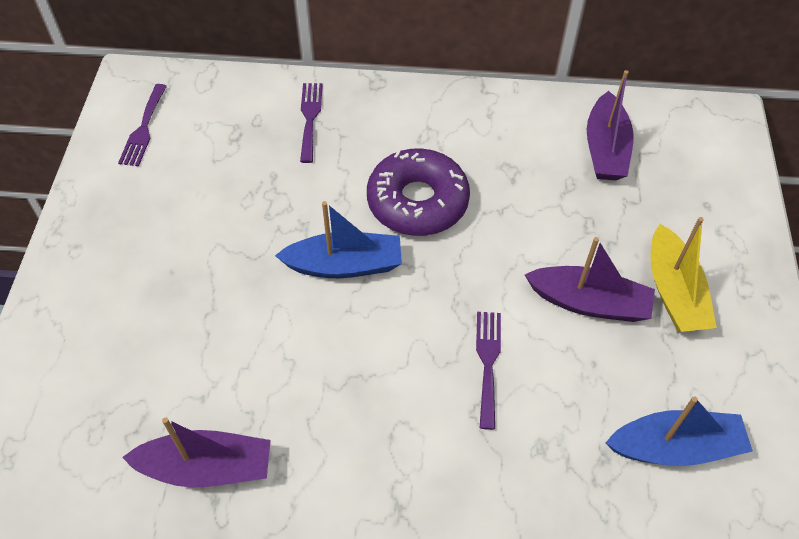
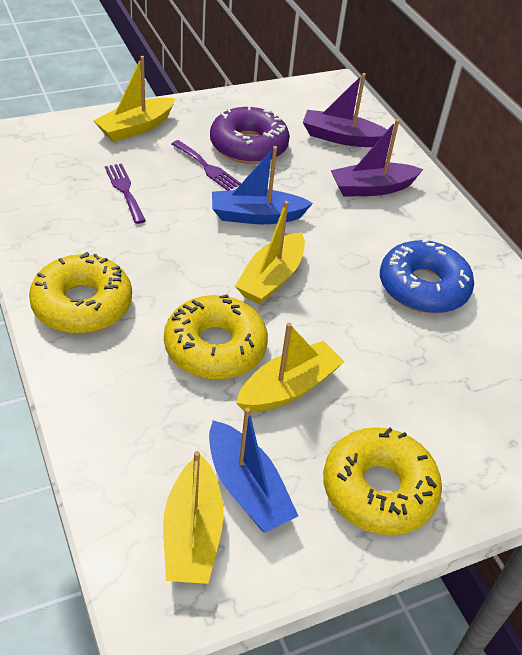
blue donut: 0 -> 1
purple boat: 3 -> 2
purple fork: 3 -> 2
yellow boat: 1 -> 4
yellow donut: 0 -> 3

